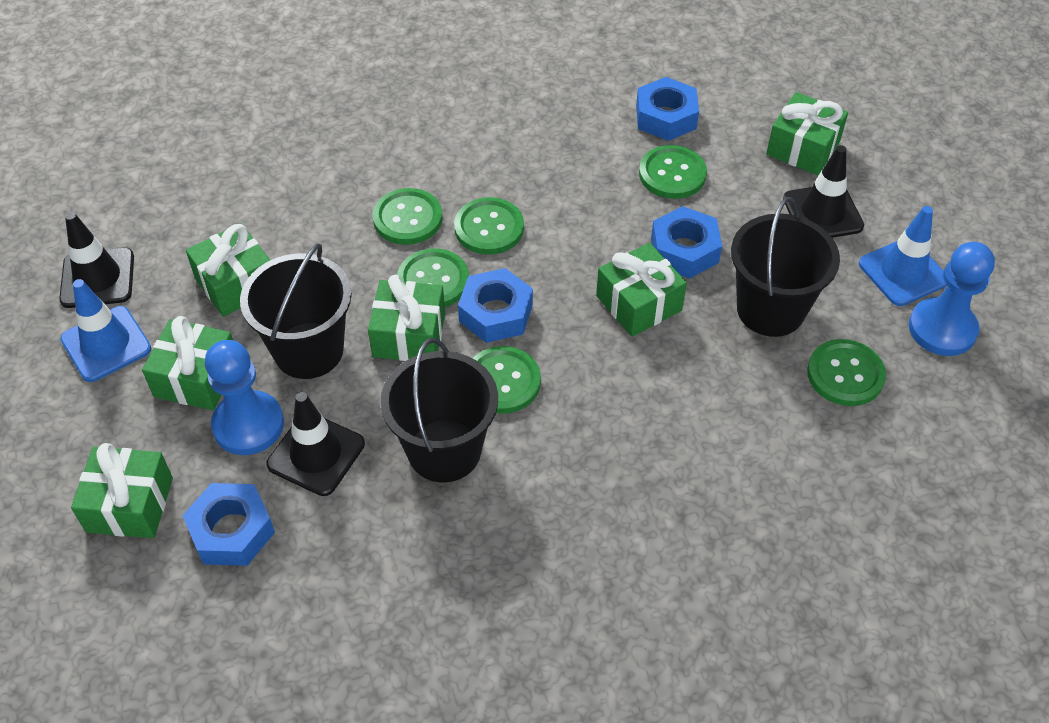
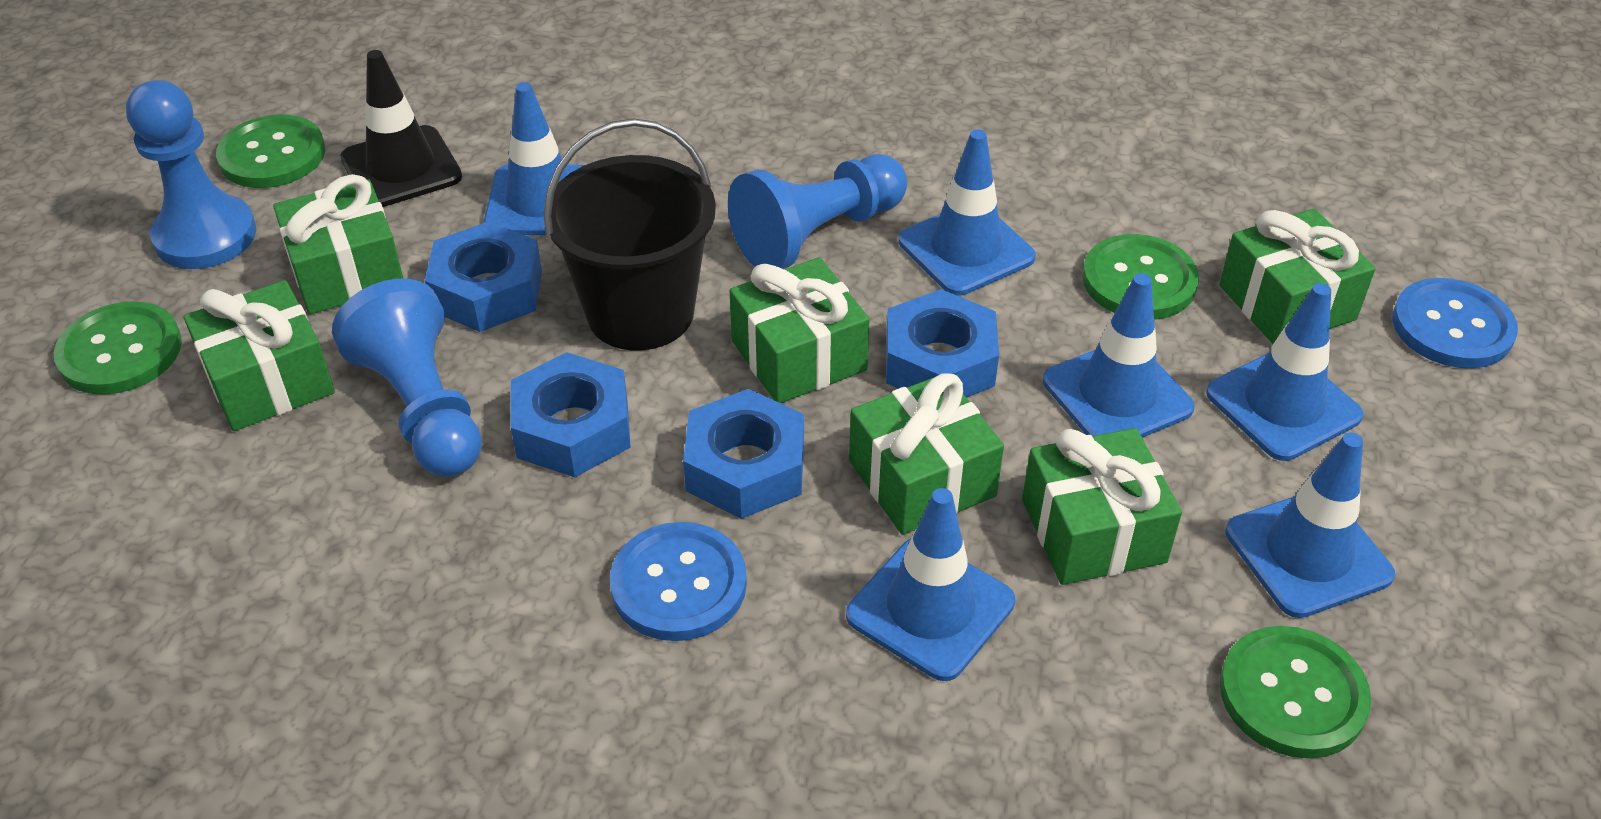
black bucket: 3 -> 1
black traffic cone: 3 -> 1
blue button: 0 -> 2
blue pawn: 2 -> 3
blue traffic cone: 2 -> 6
green button: 6 -> 4

